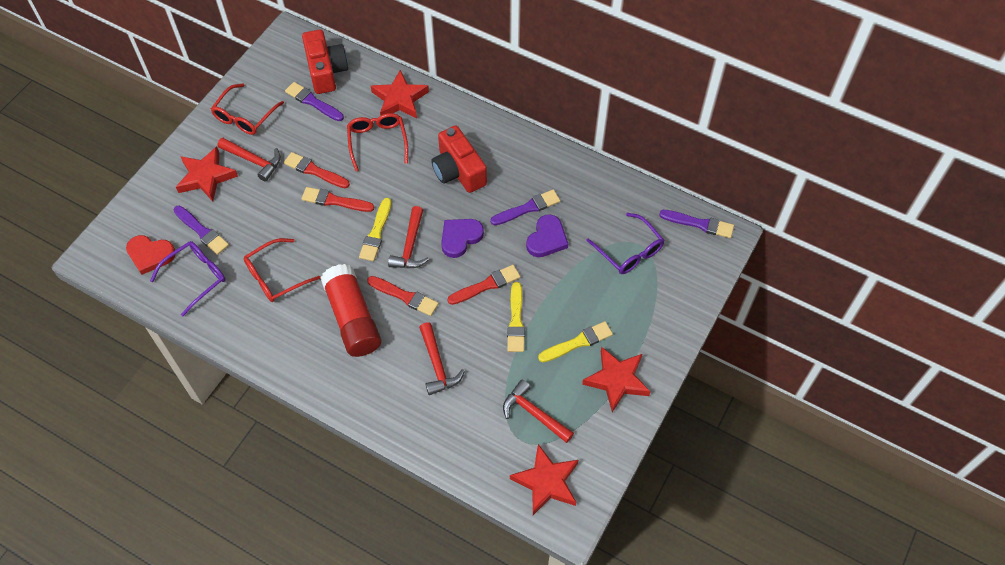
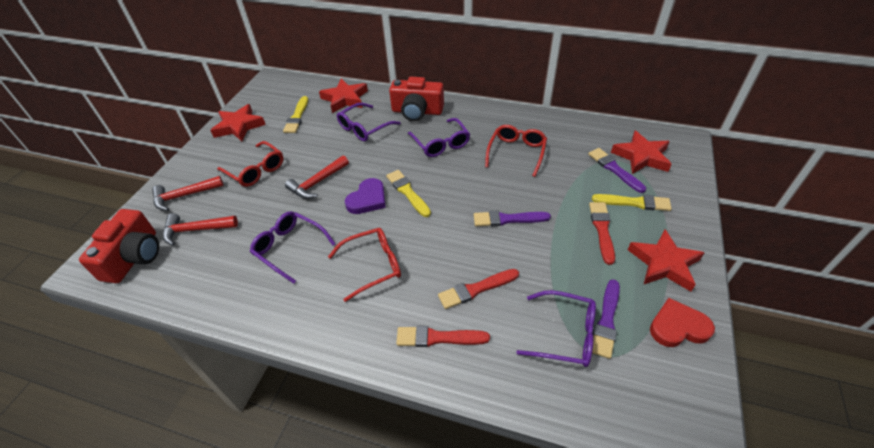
purple brush: 4 -> 3
purple glasses: 2 -> 4
purple heart: 2 -> 1
red brush: 4 -> 3
red glue stick: 1 -> 0
red hammer: 4 -> 3

